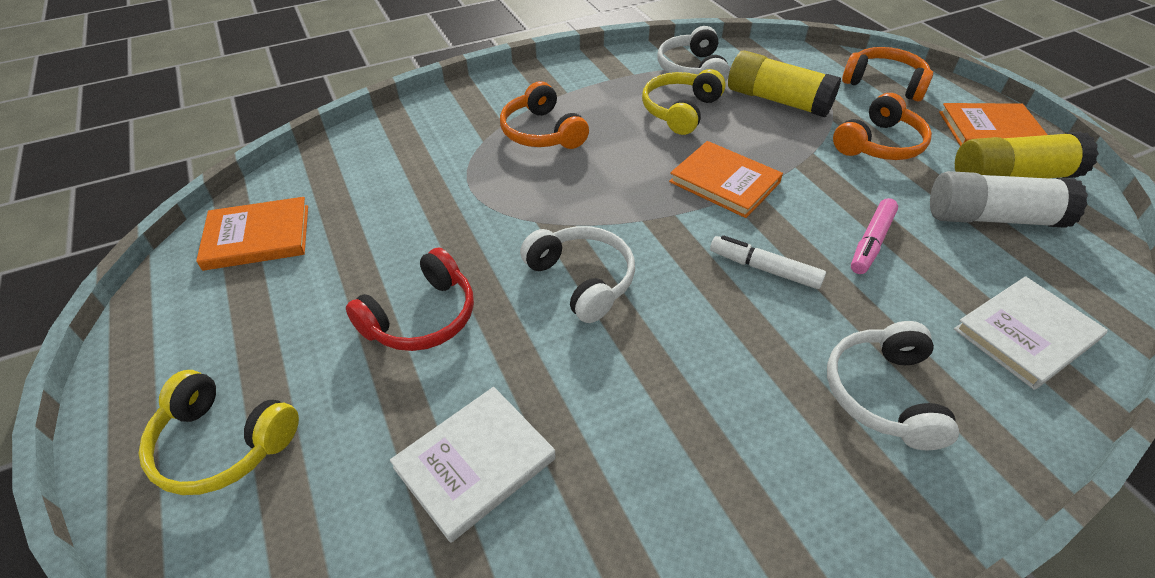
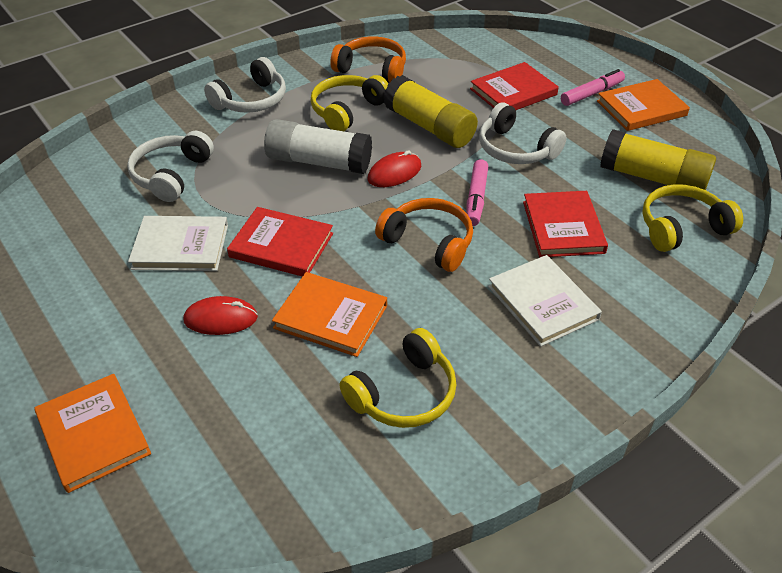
orange headphones: 3 -> 2
pink marker: 1 -> 2
red book: 0 -> 3
red headphones: 1 -> 0
red mouse: 0 -> 2
white marker: 1 -> 0
yellow headphones: 2 -> 3

